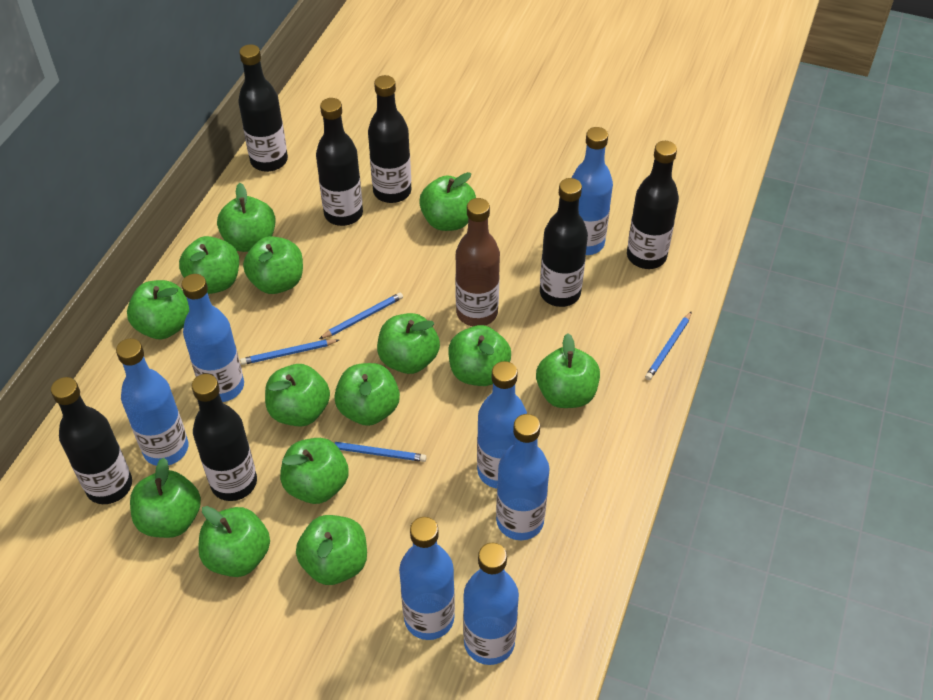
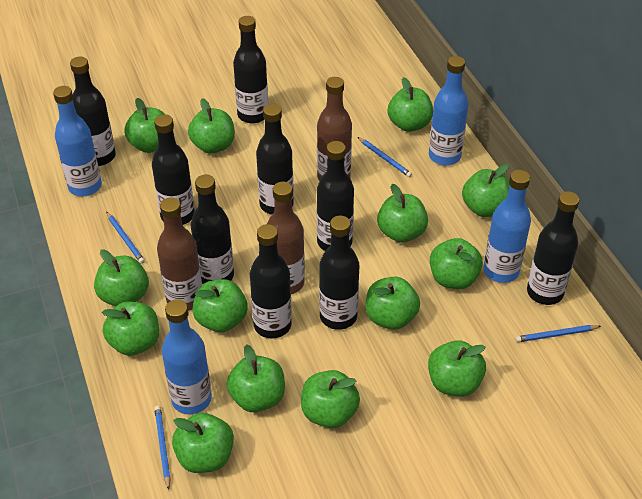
black bottle: 7 -> 9
blue bottle: 7 -> 4
brown bottle: 1 -> 3

